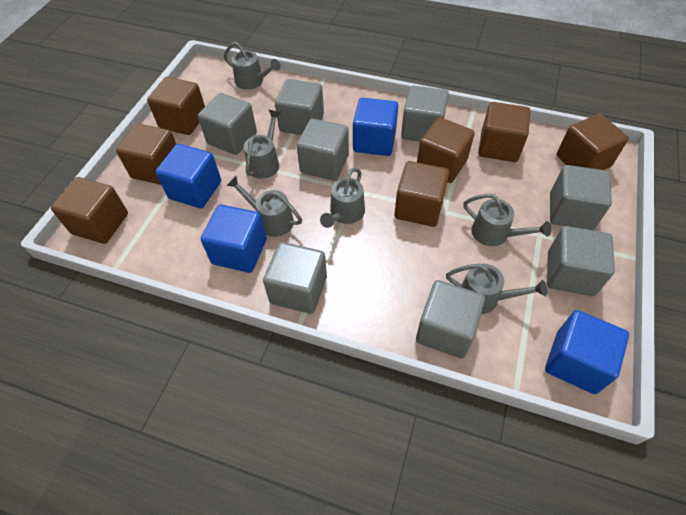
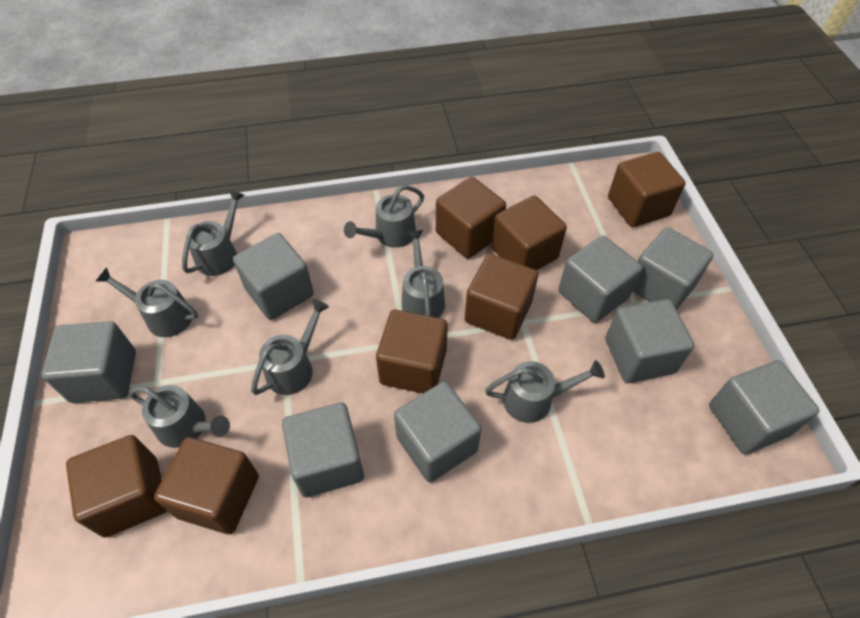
blue cube: 4 -> 0
grey watering can: 6 -> 7

